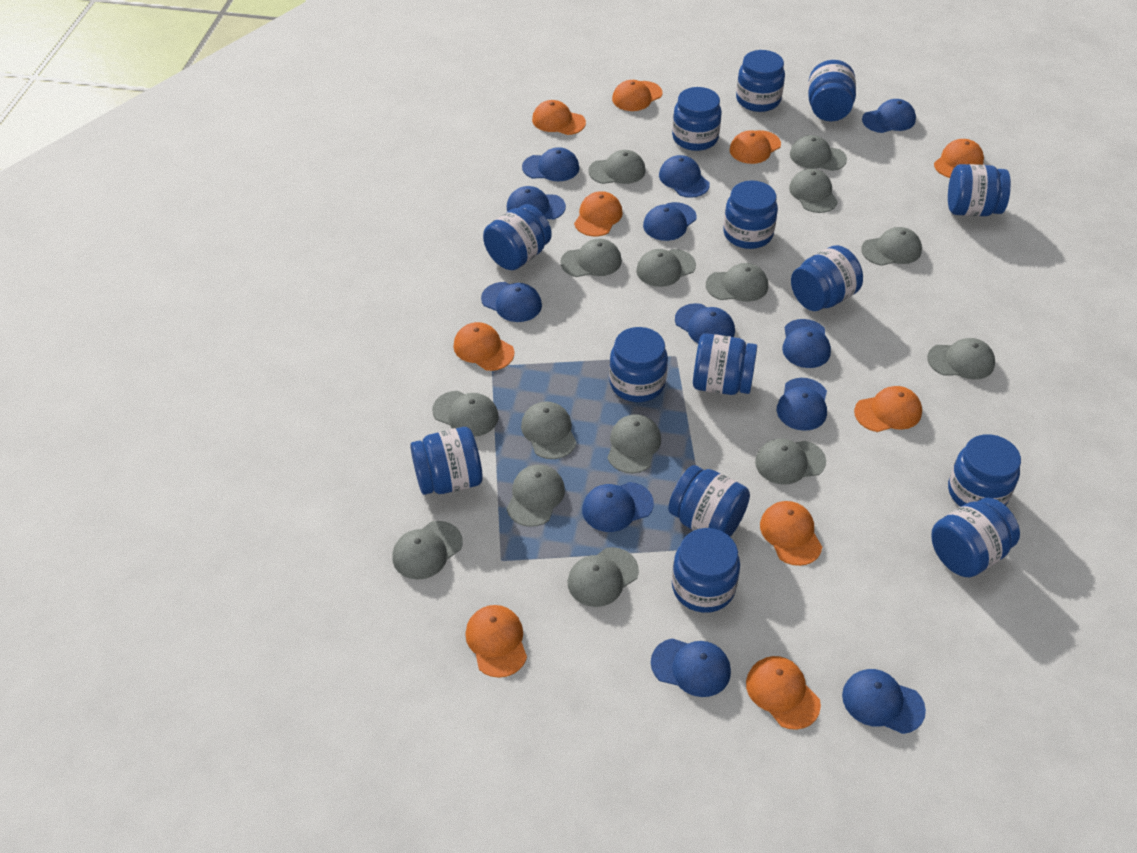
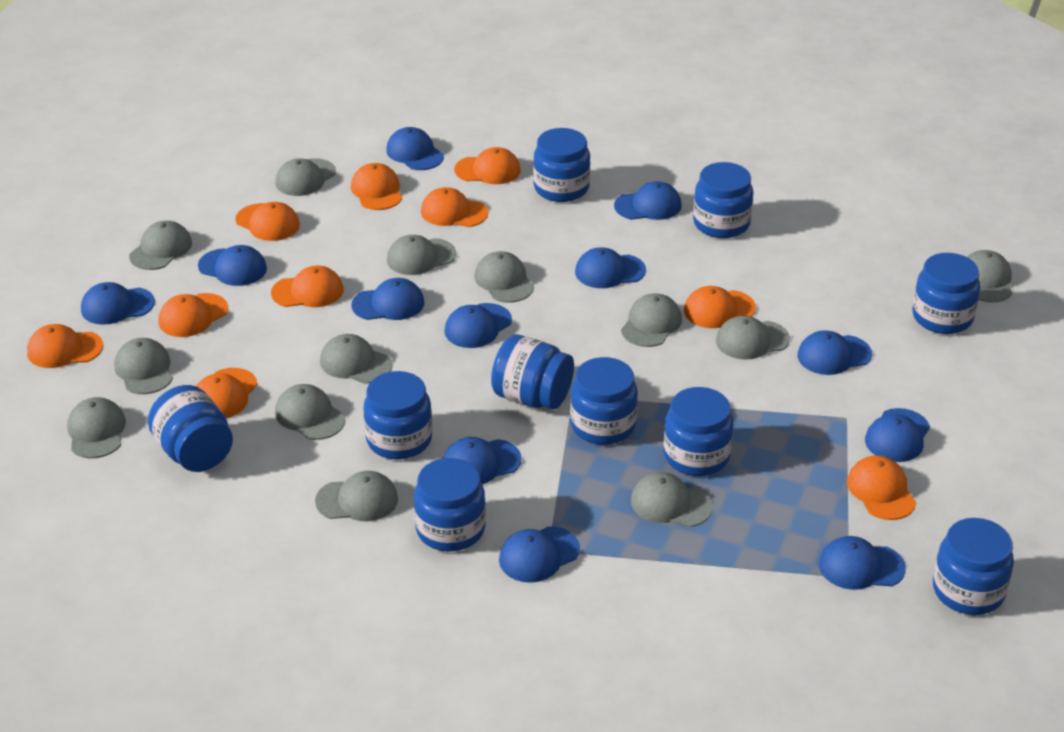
blue jar: 14 -> 10
grey cap: 15 -> 13

